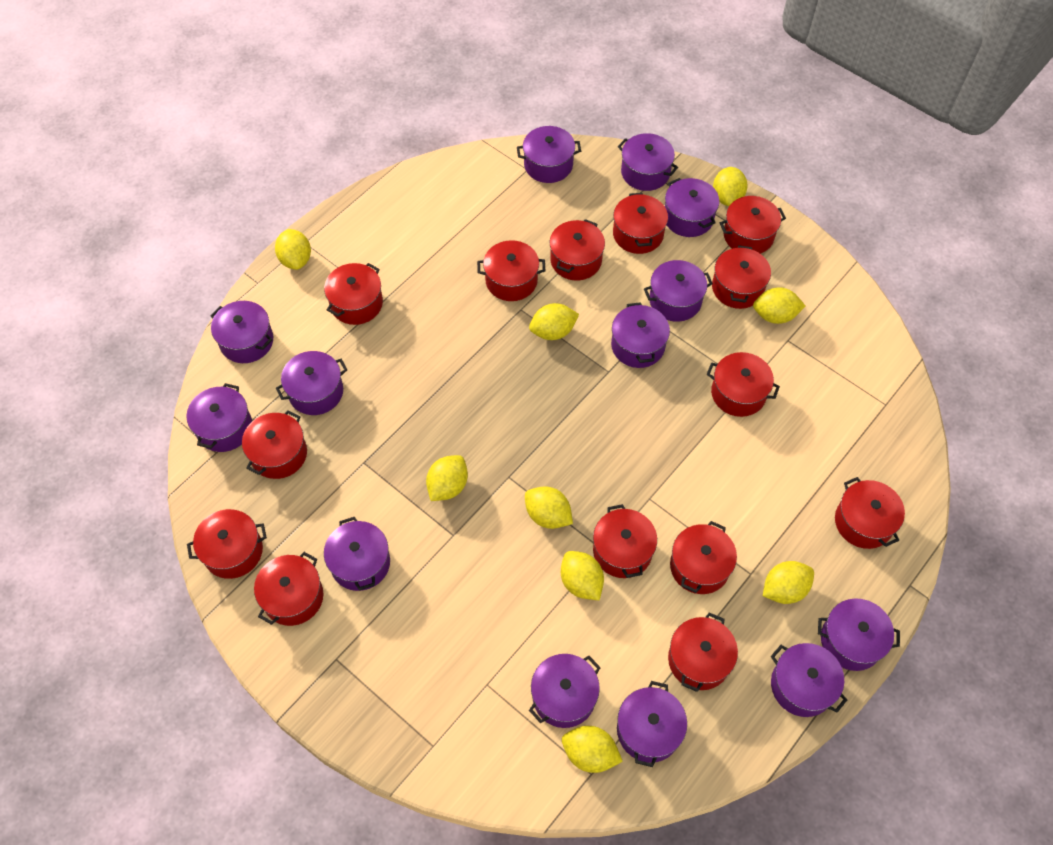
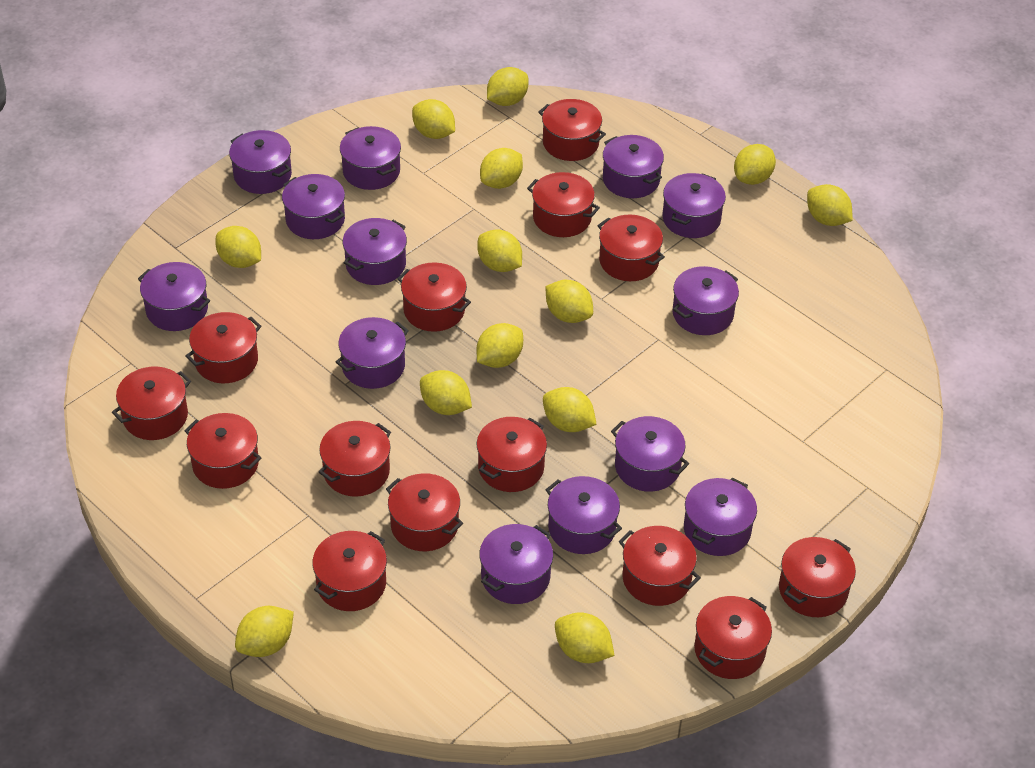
yellow lemon: 9 -> 13

